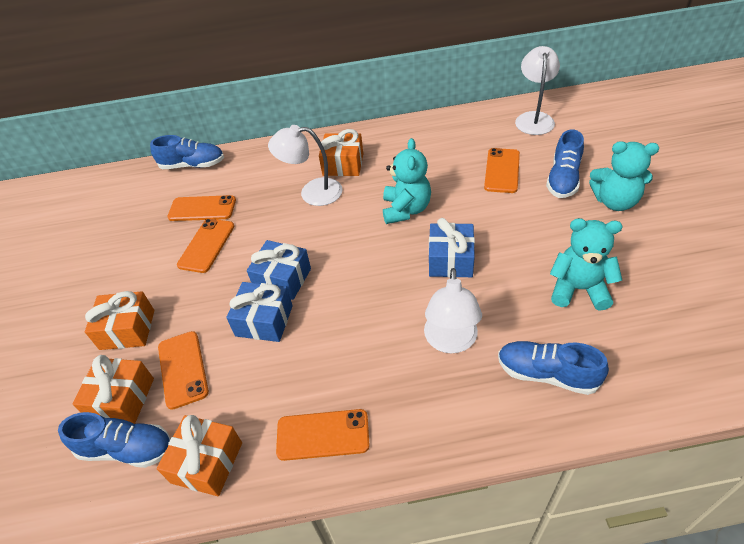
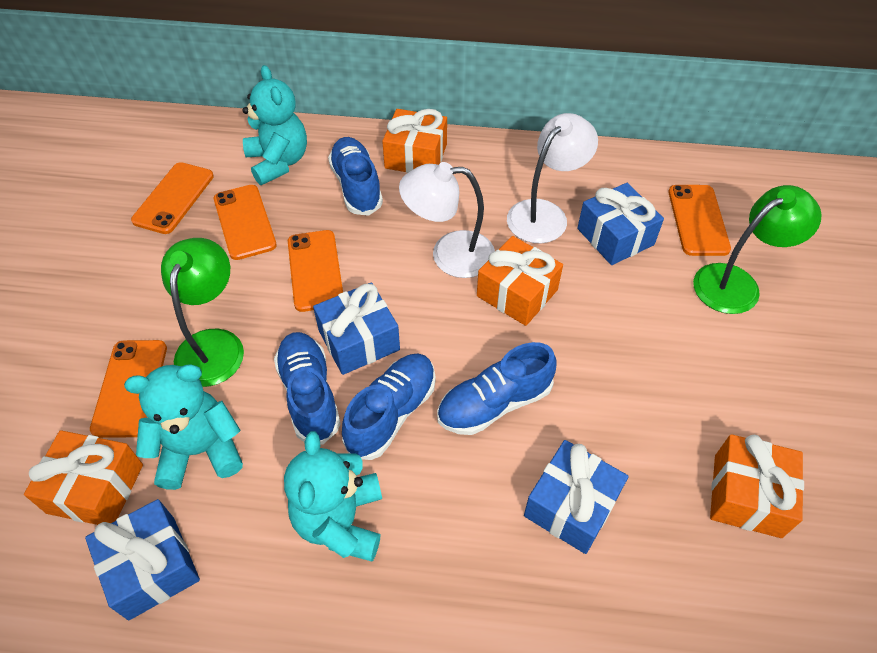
blue gift: 3 -> 4
green lamp: 0 -> 2
white lamp: 3 -> 2

